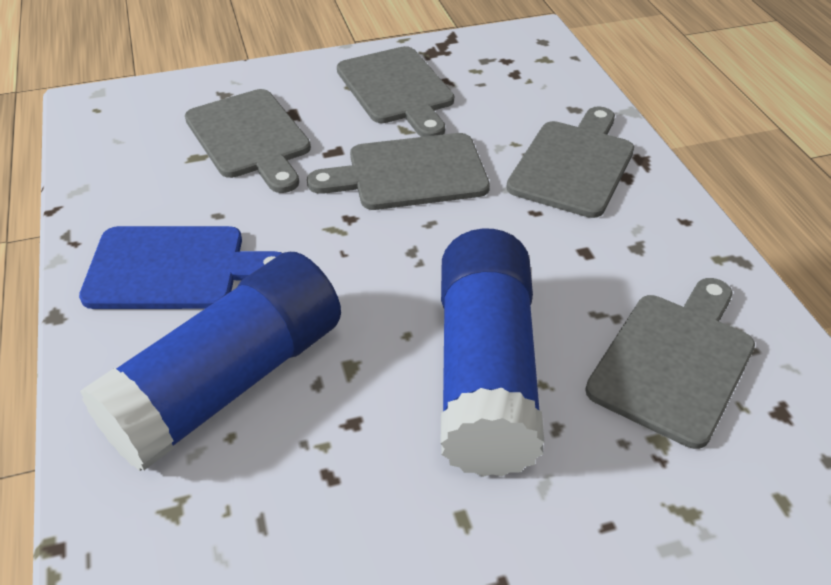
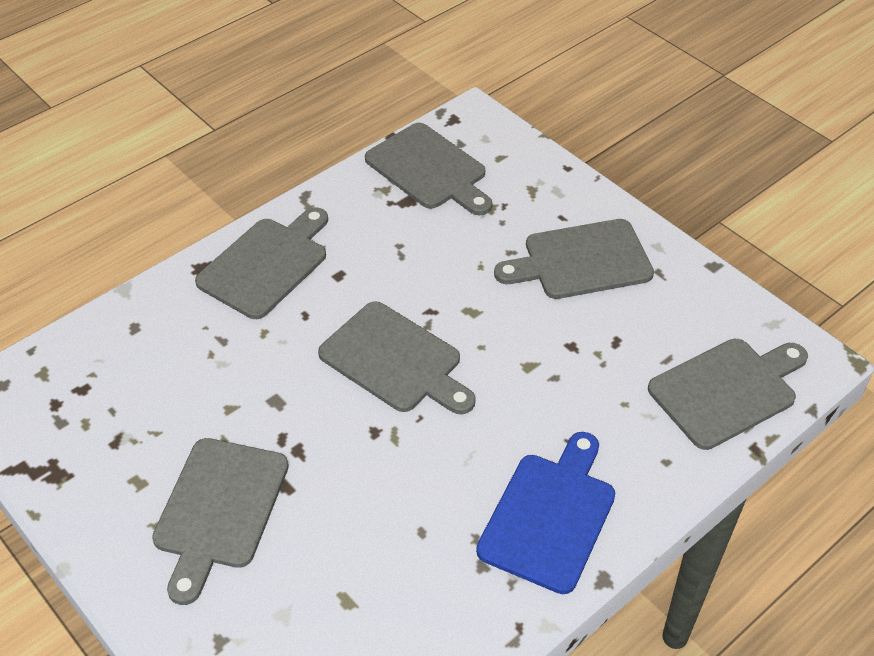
blue glue stick: 2 -> 0
grey cutting board: 5 -> 6

